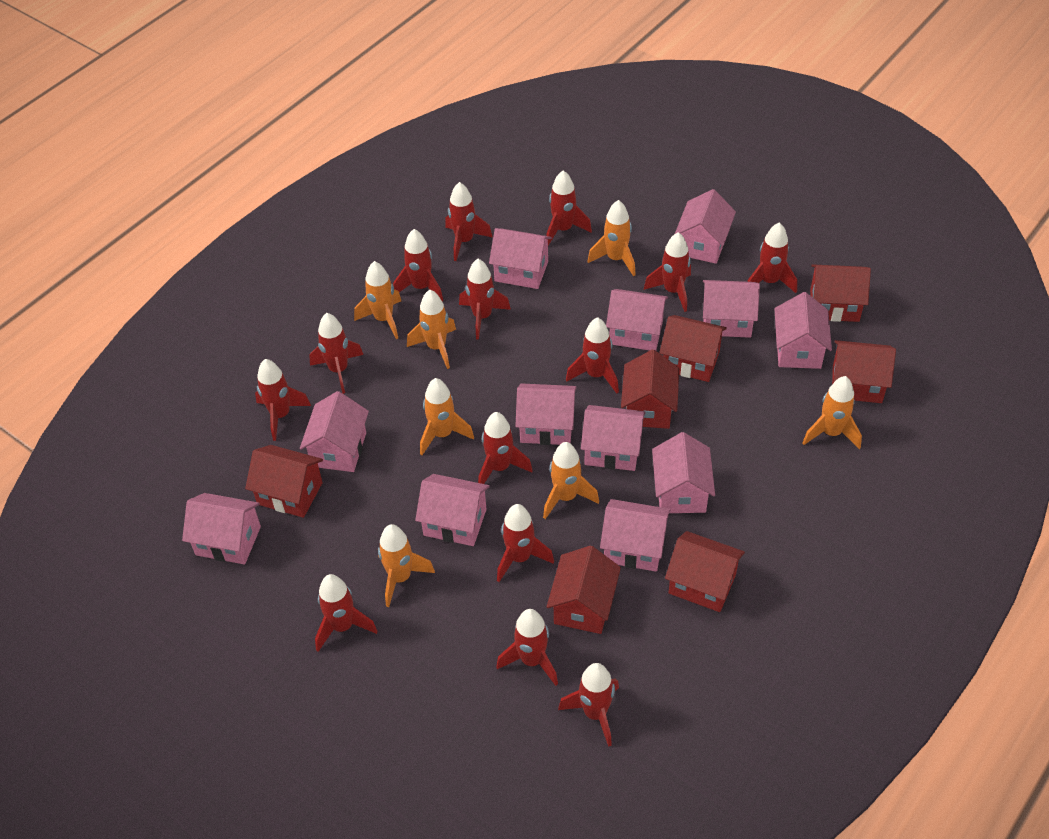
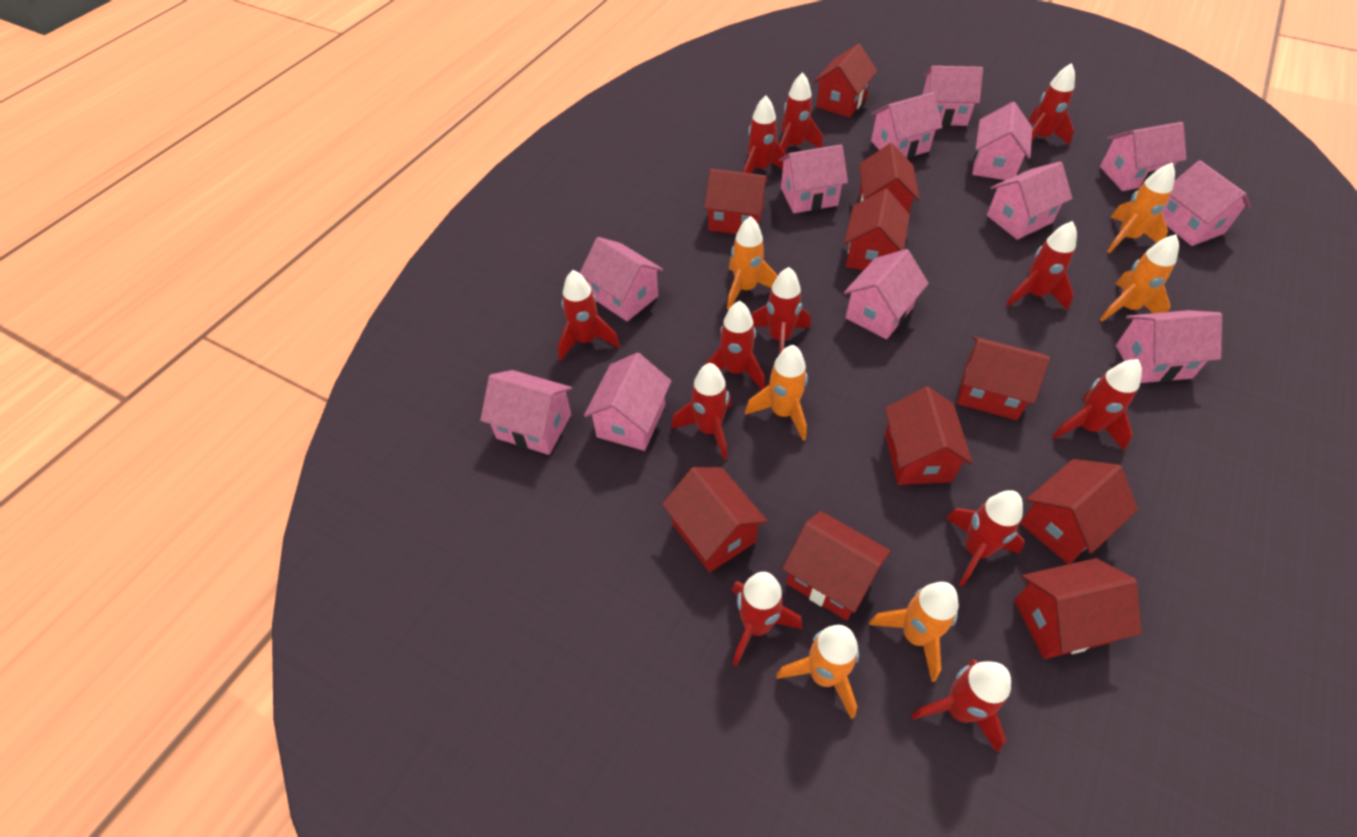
orange rocket: 7 -> 6
red house: 7 -> 10
red rocket: 14 -> 12

